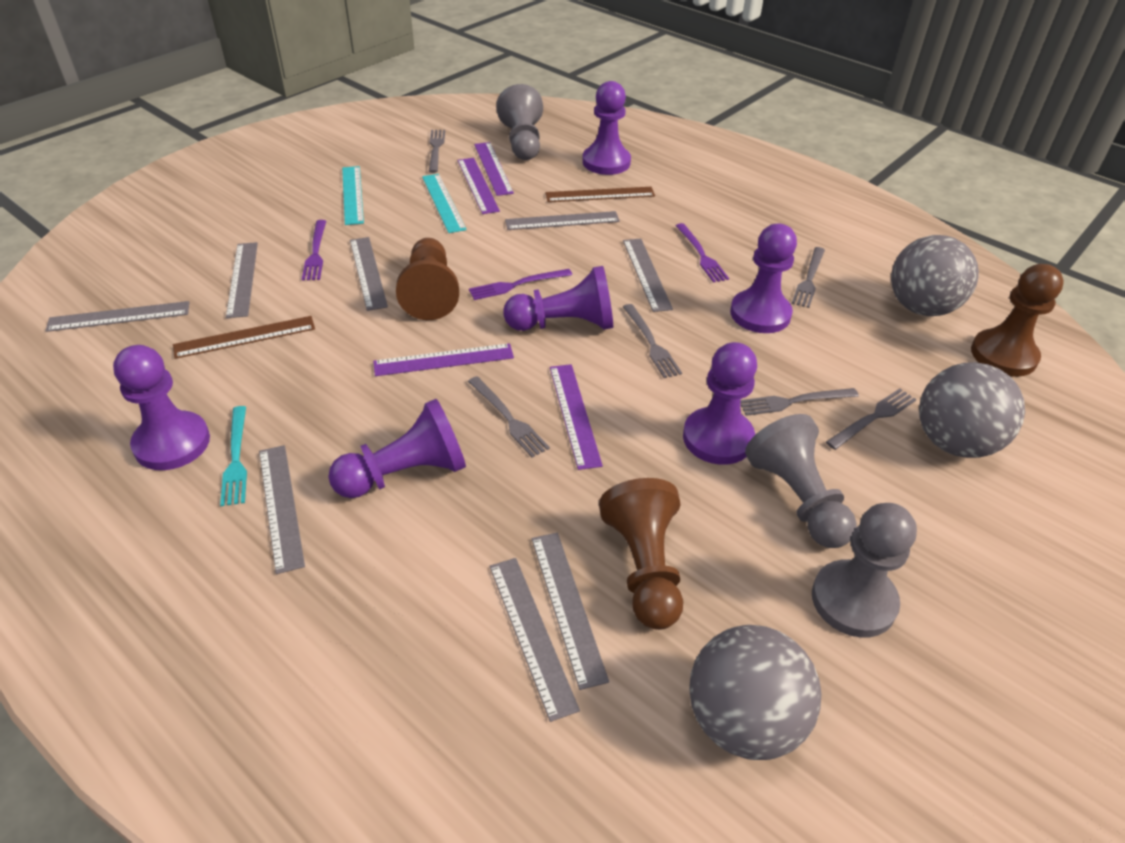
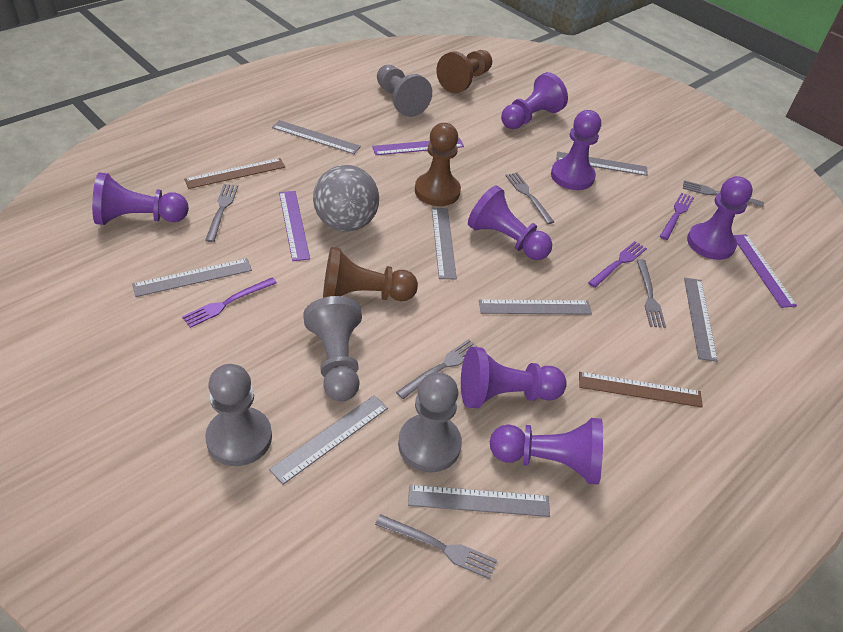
grey ball: 3 -> 1
grey pawn: 3 -> 4
purple pawn: 6 -> 7
purple ruler: 4 -> 3
turquoise fork: 1 -> 0
turquoise ruler: 2 -> 0

